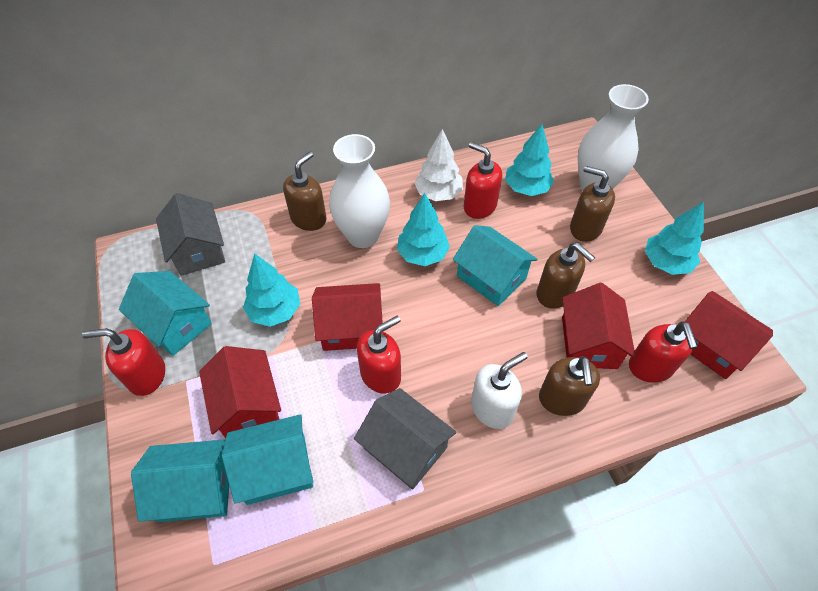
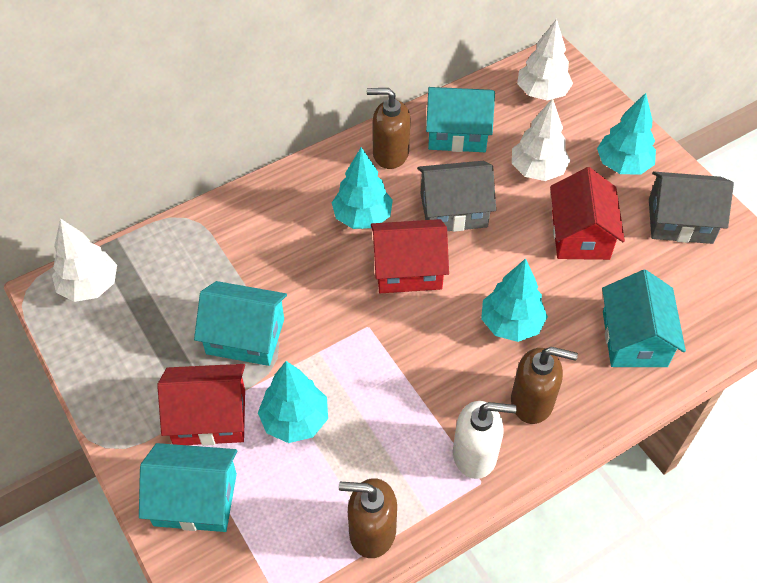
brown soap dispenser: 4 -> 3
red house: 4 -> 3
red soap dispenser: 4 -> 0
white tree: 1 -> 3
white vase: 2 -> 0

